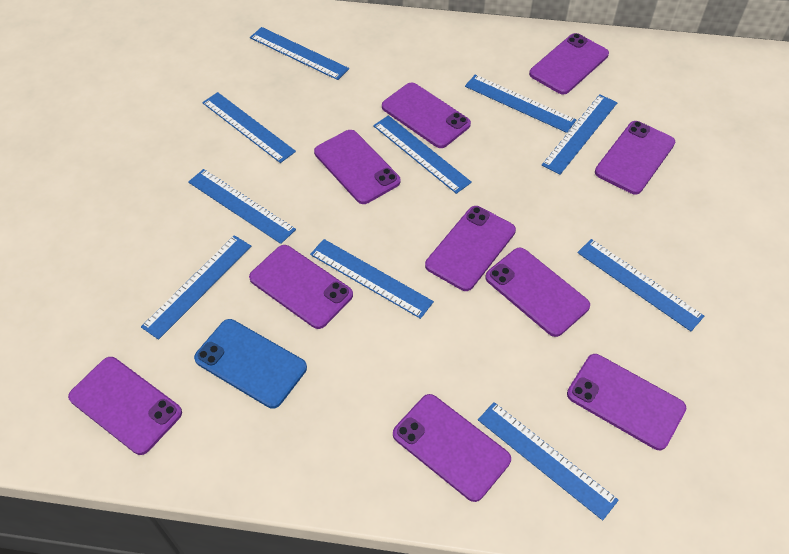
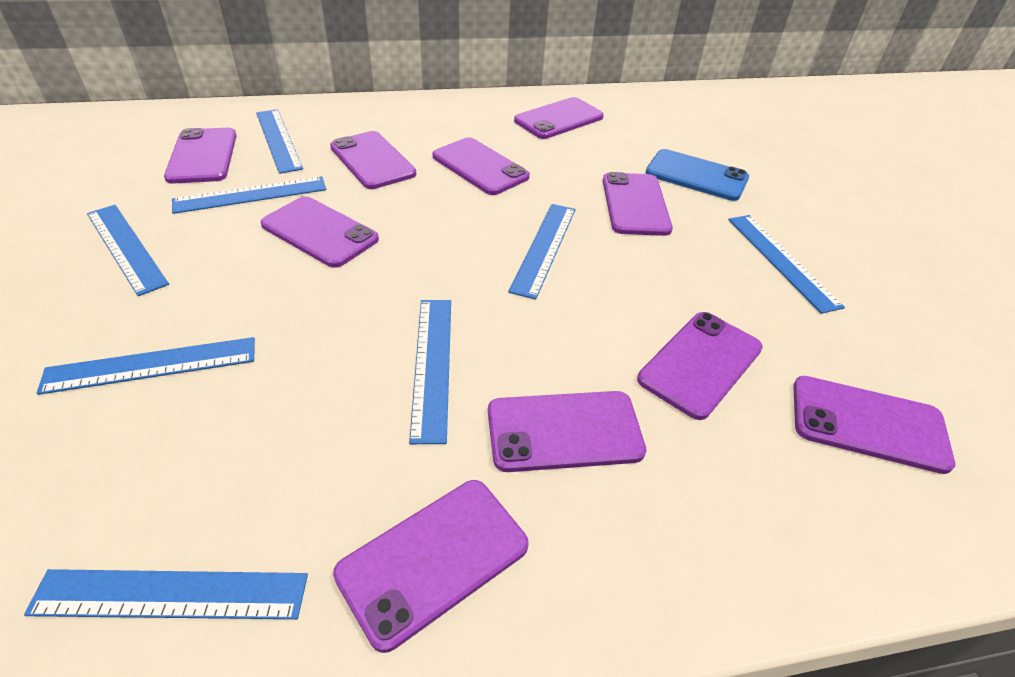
blue ruler: 10 -> 8

